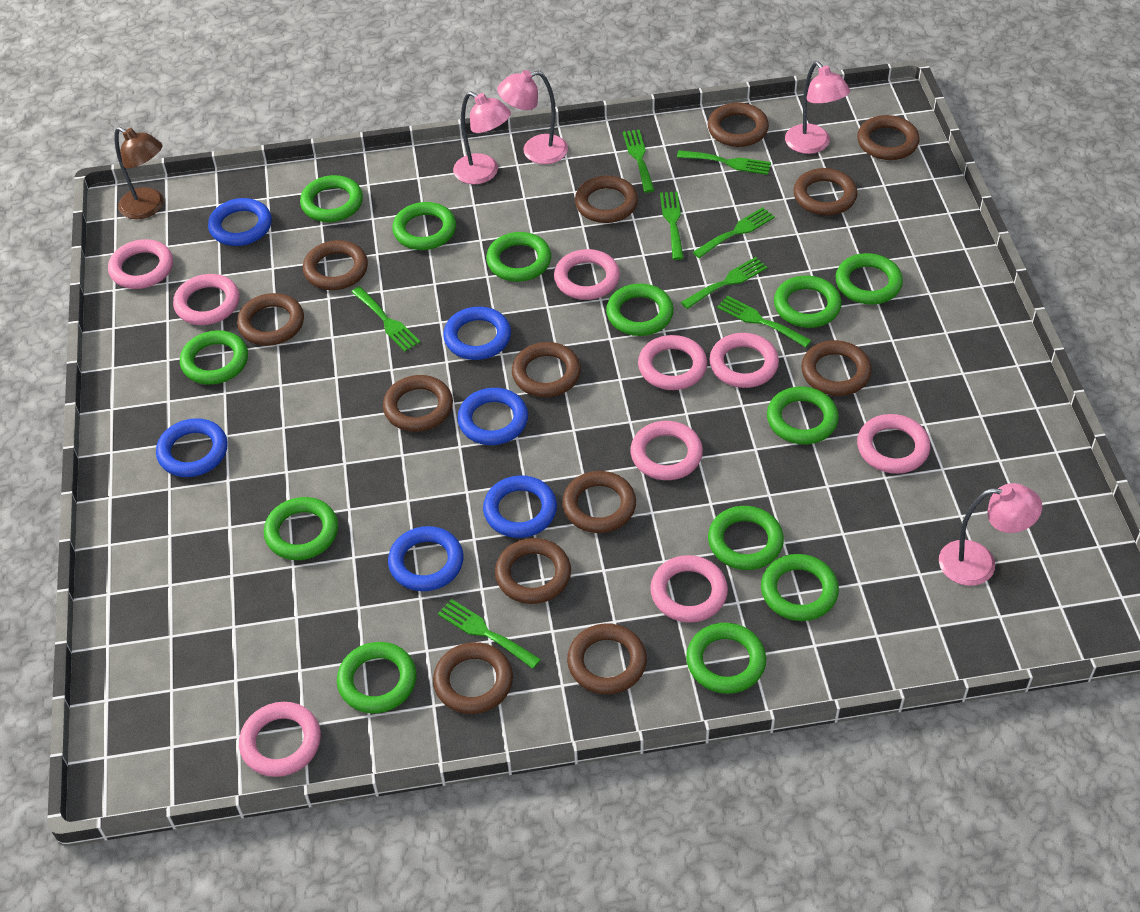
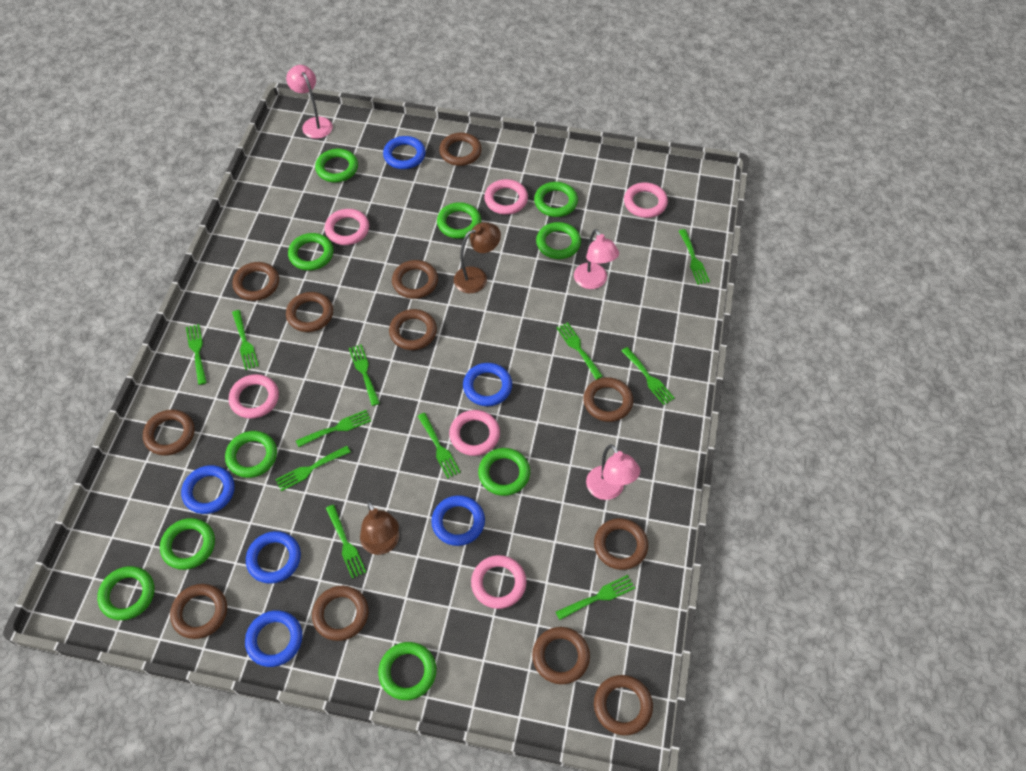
brown lamp: 1 -> 2
brown ring: 13 -> 12
green fork: 8 -> 11
green ring: 13 -> 10
pink lamp: 4 -> 3
pink ring: 9 -> 6

